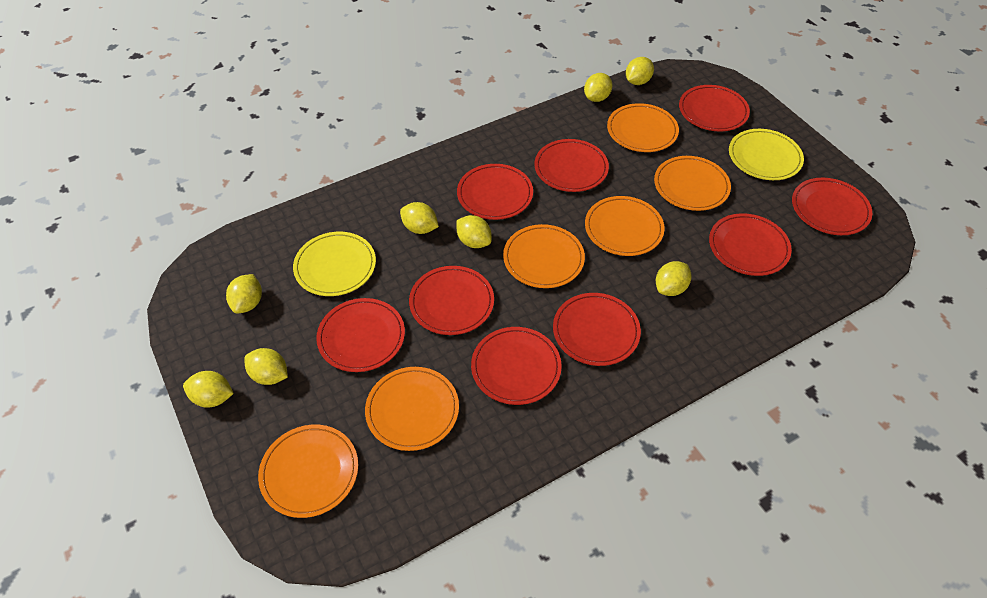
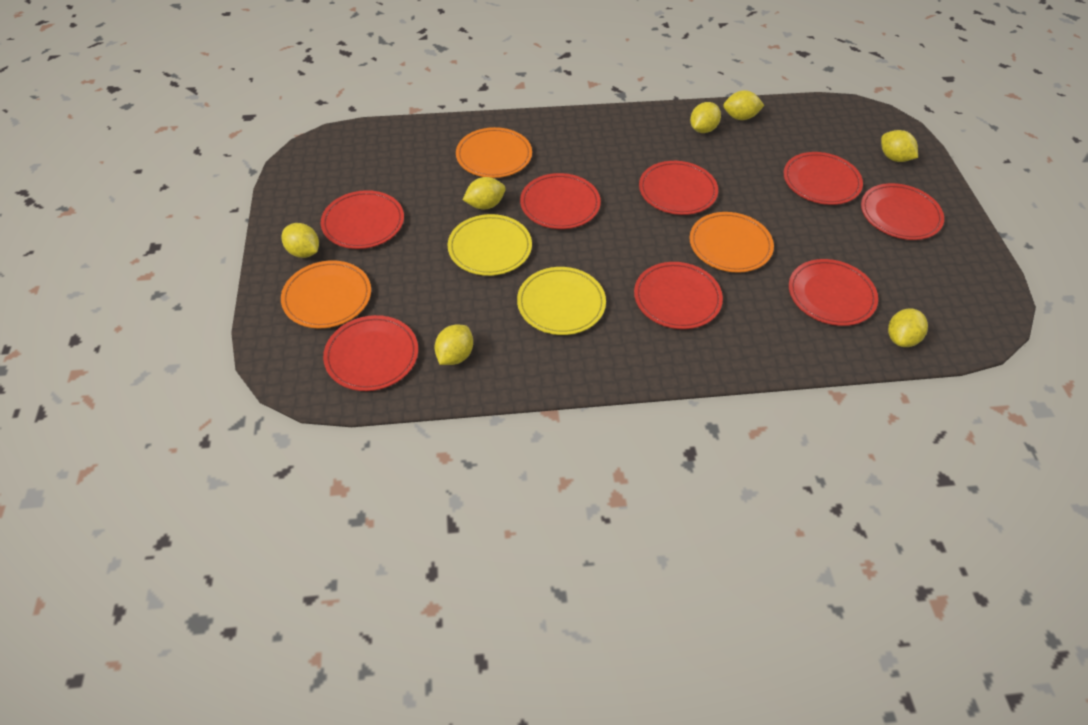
orange plate: 6 -> 3
red plate: 9 -> 8
yellow lemon: 8 -> 7

